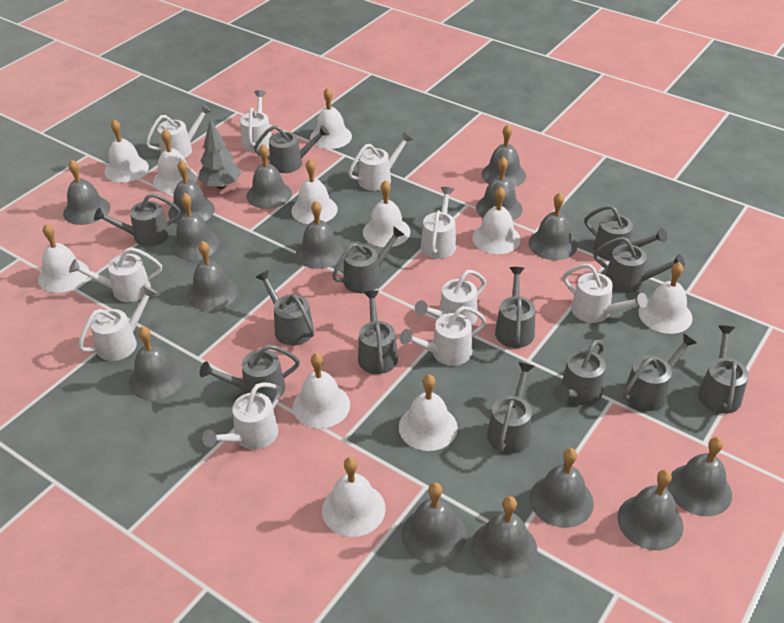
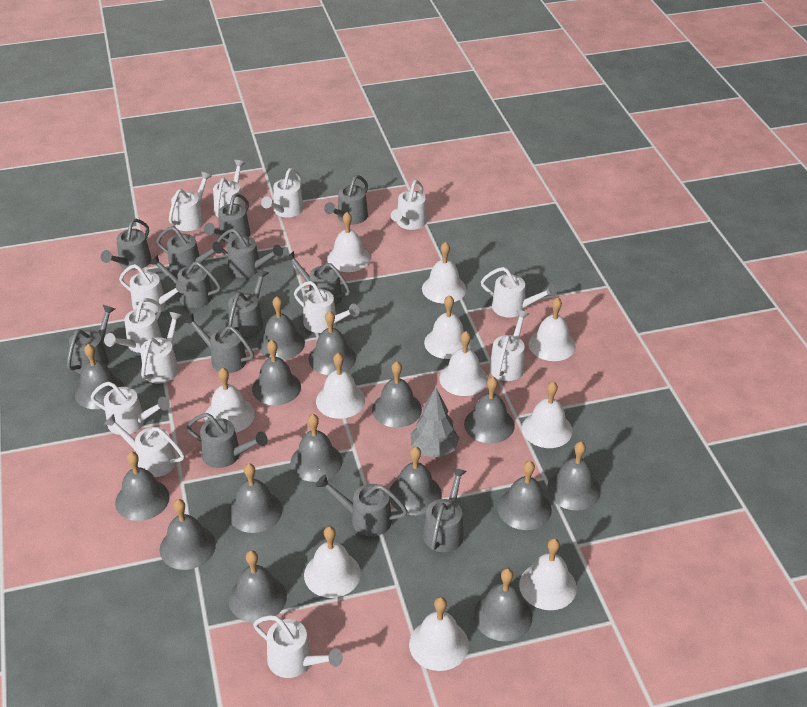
white watering can: 10 -> 13

